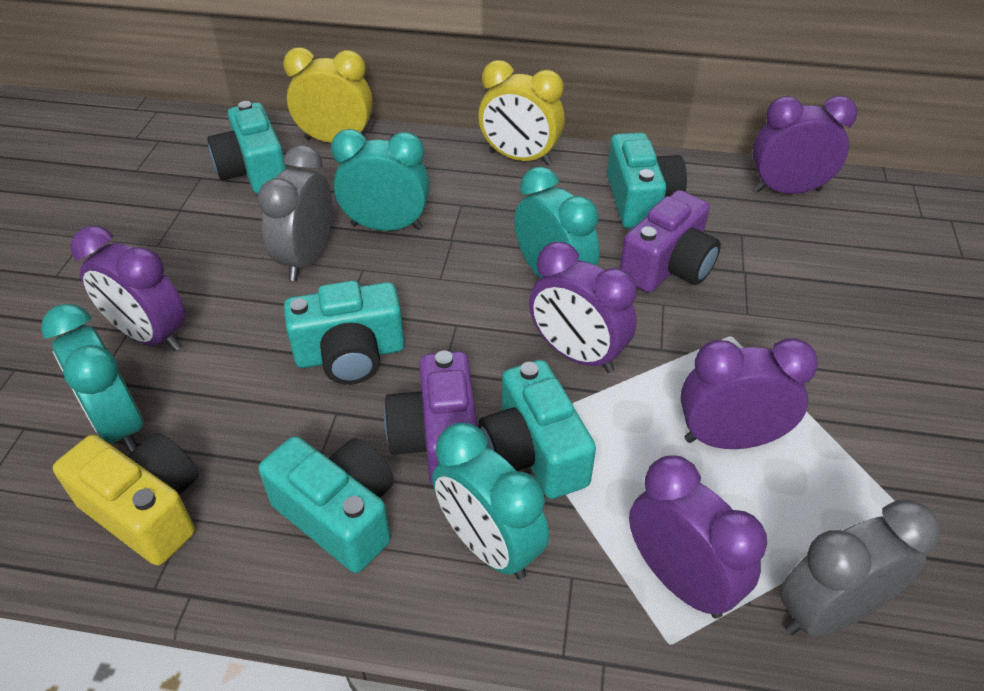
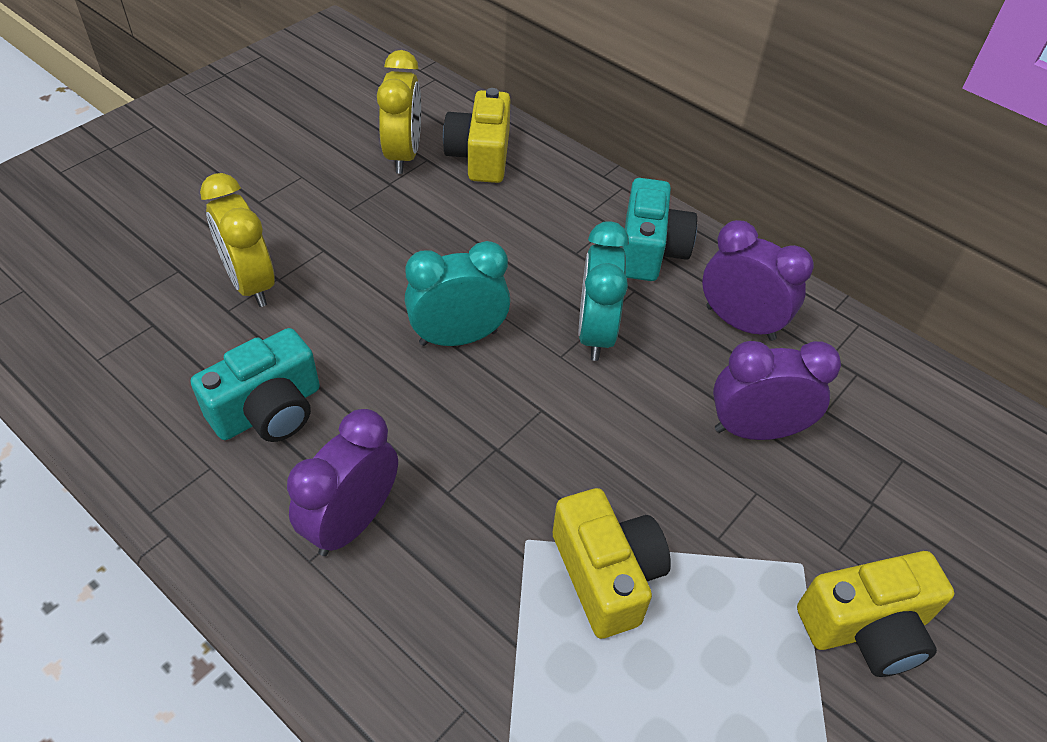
grey clock: 2 -> 0
purple camera: 2 -> 0
purple clock: 5 -> 3
turquoise camera: 5 -> 2
turquoise clock: 4 -> 2
yellow camera: 1 -> 3

